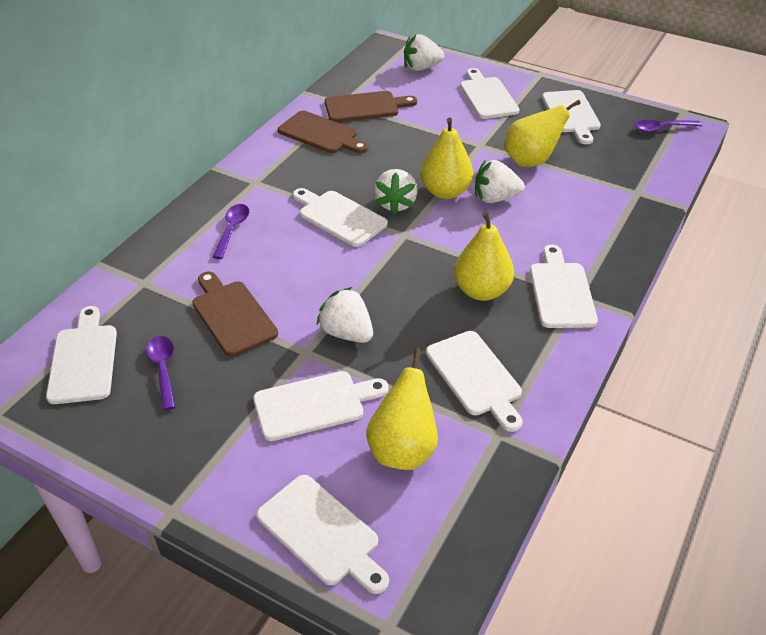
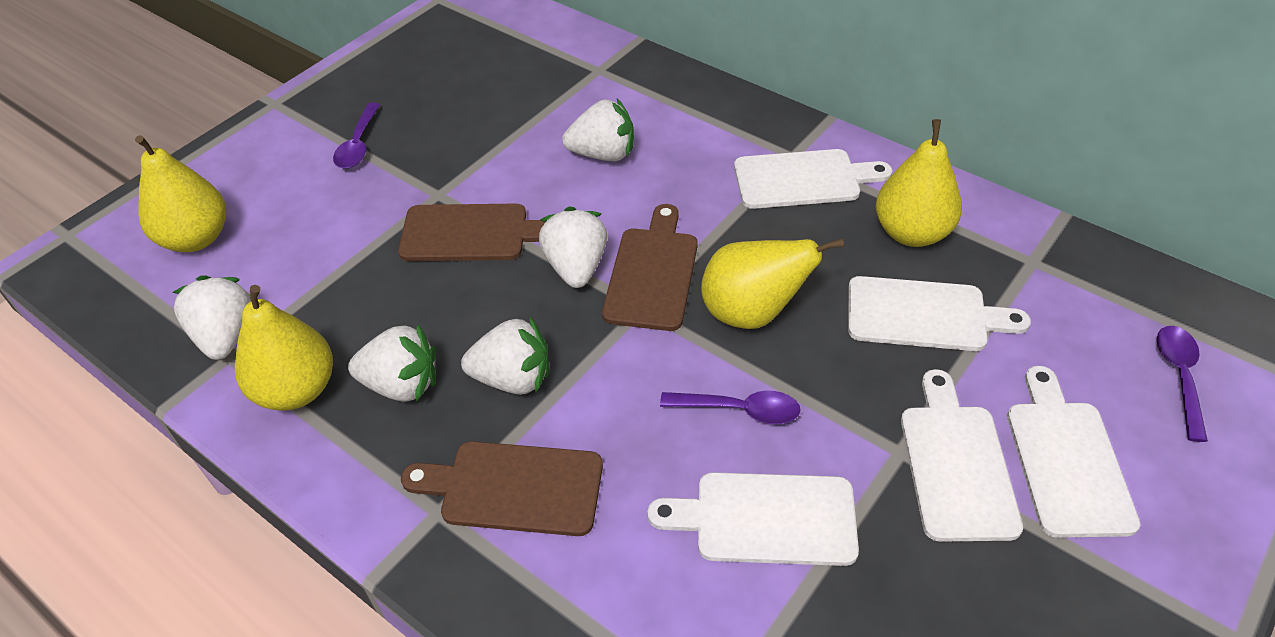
white cutting board: 8 -> 5
white strawberry: 4 -> 5

